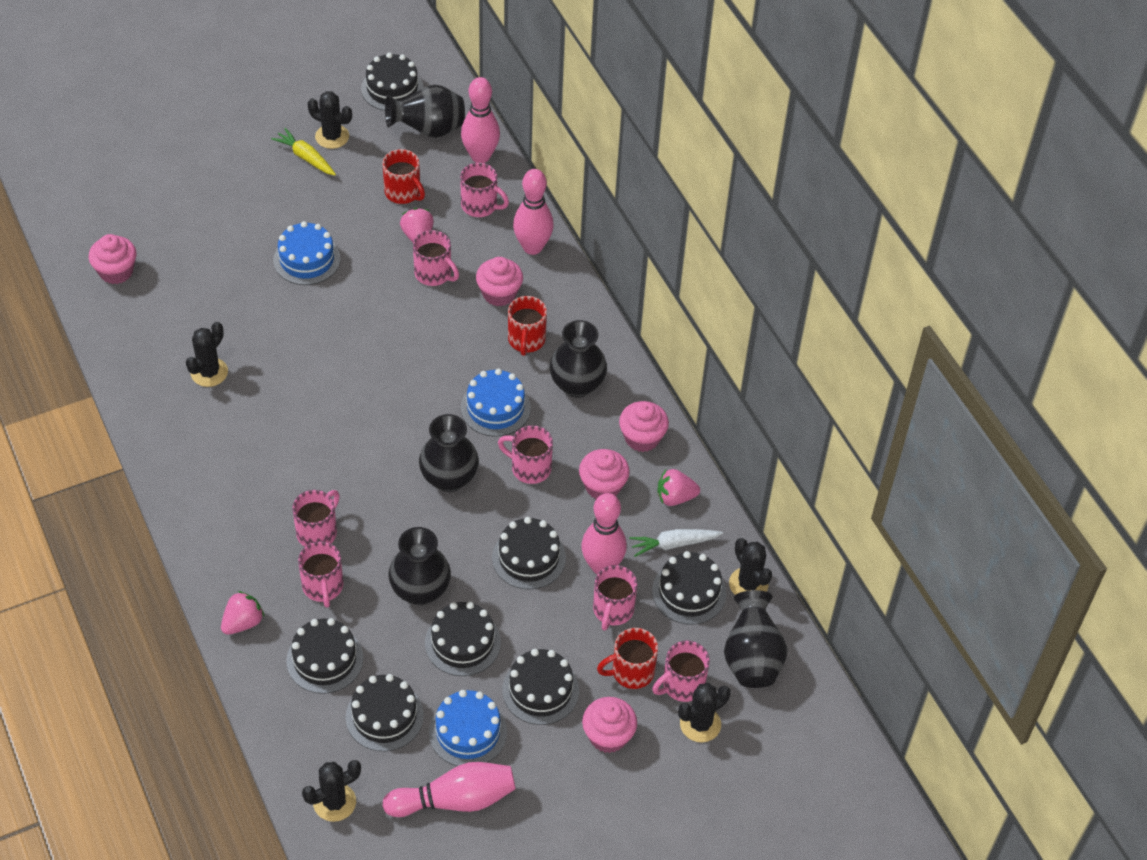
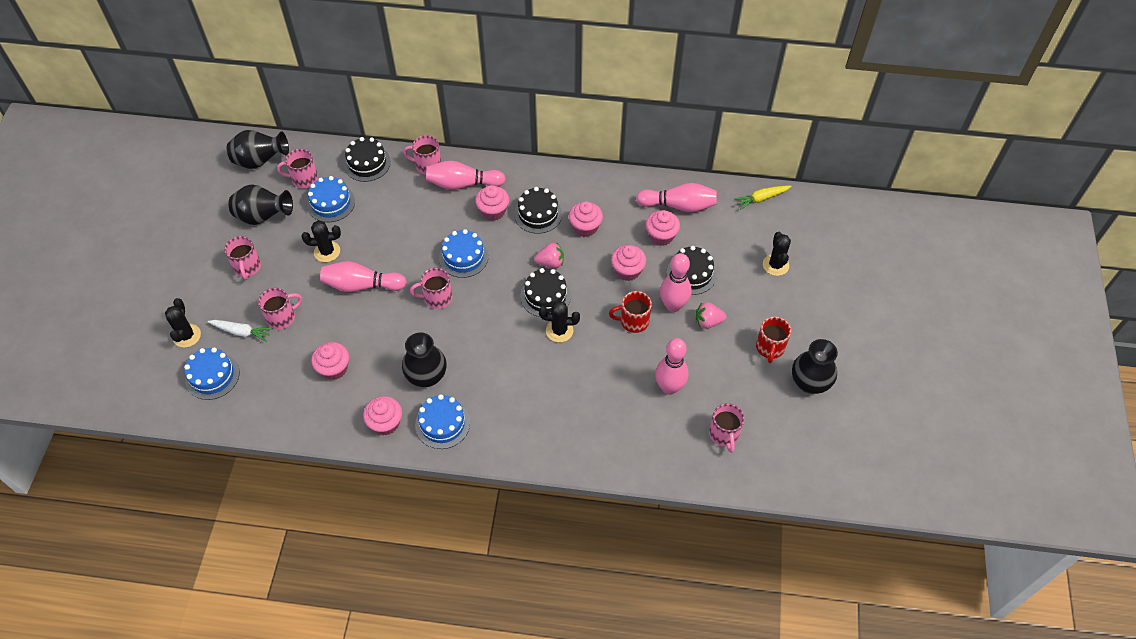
black cactus: 5 -> 4
black cake: 7 -> 4
black vase: 5 -> 4
blue cake: 3 -> 4
pink bowling pin: 4 -> 5
pink cupcake: 5 -> 6
pink mug: 7 -> 6
pink strawberry: 3 -> 2
red mug: 3 -> 2

